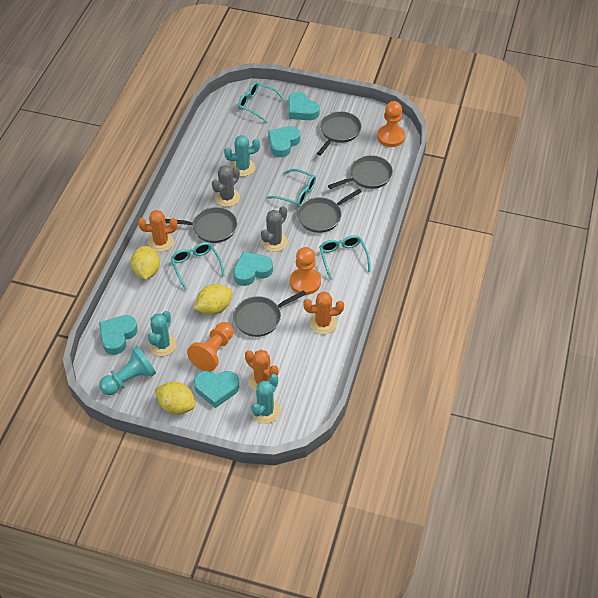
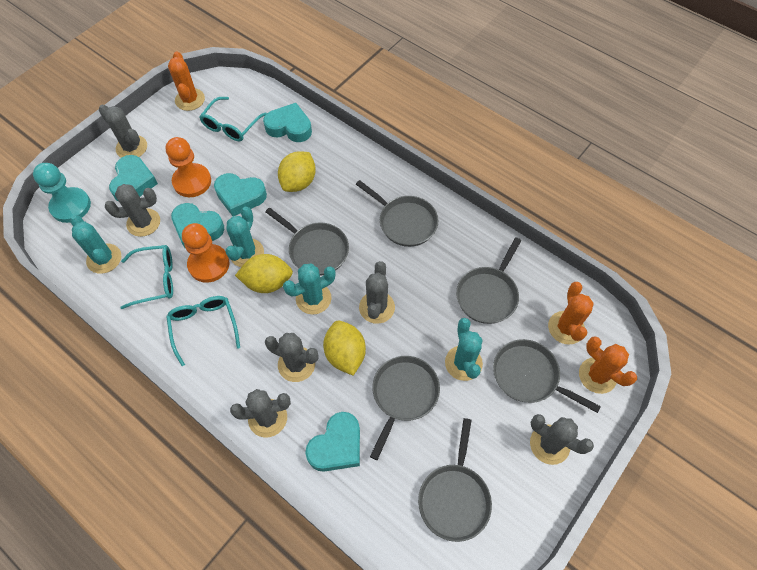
grey cactus: 2 -> 6
grey pan: 5 -> 6
orange pawn: 3 -> 2
turquoise cactus: 3 -> 4
turquoise glasses: 4 -> 3

